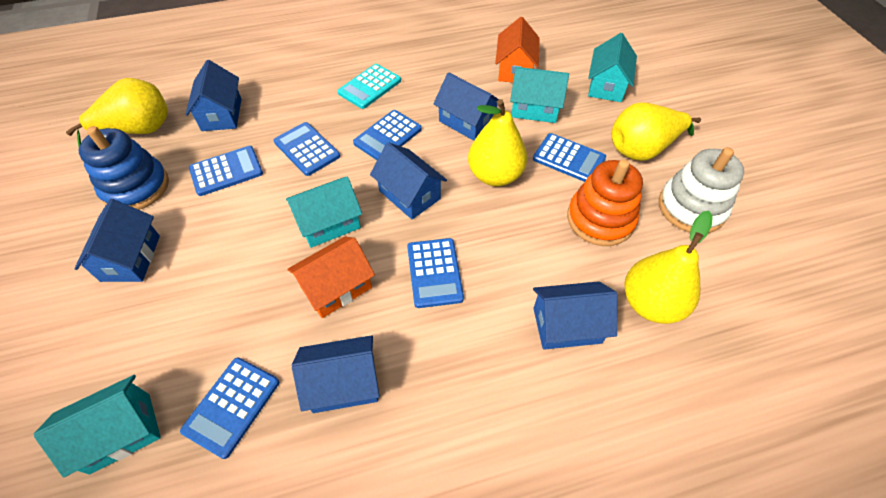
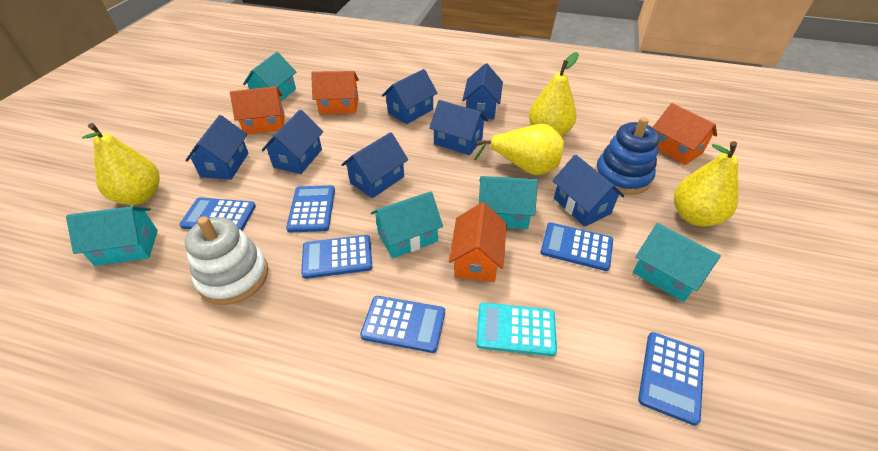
blue house: 6 -> 7
orange house: 2 -> 4
orange stacking toy: 1 -> 0
turquoise house: 4 -> 5

